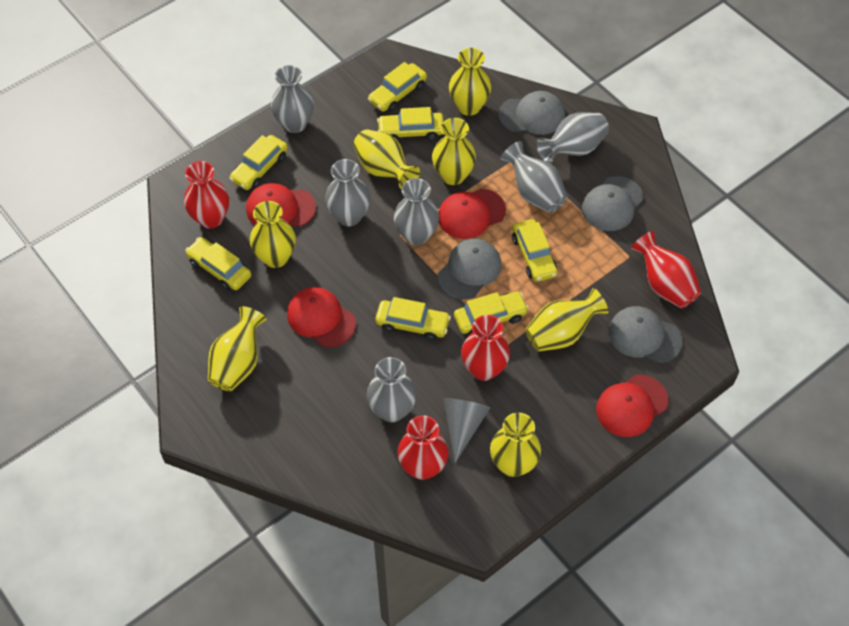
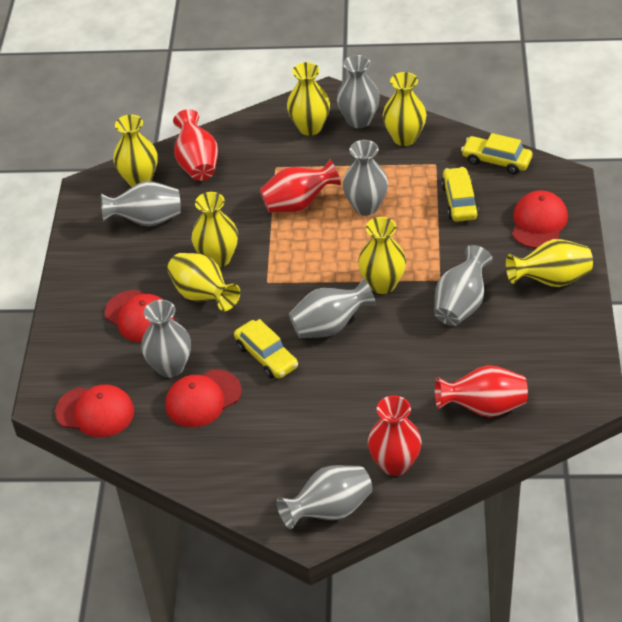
grey cap: 4 -> 0
grey cone: 1 -> 0
grey vase: 6 -> 7
yellow car: 7 -> 3

